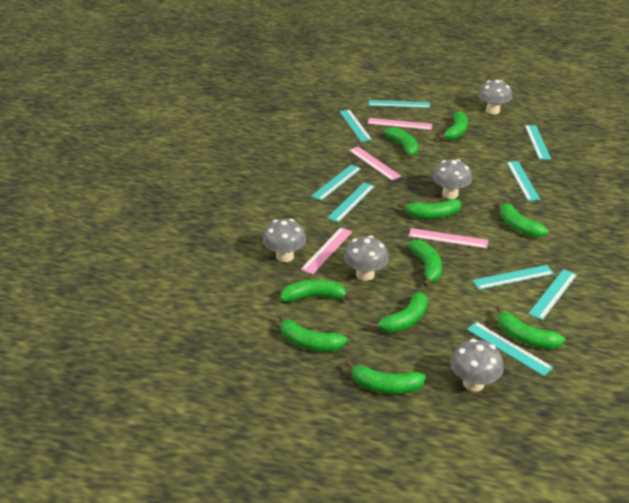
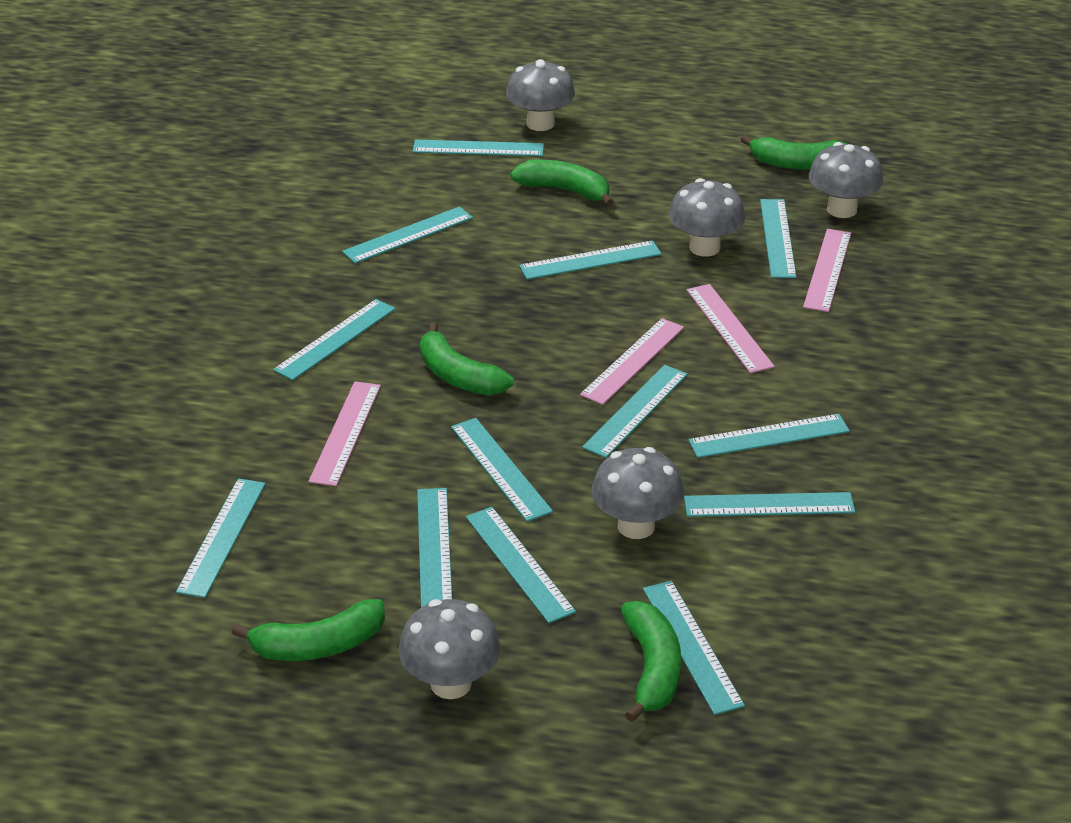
green banana: 10 -> 5
turquoise ruler: 9 -> 13

